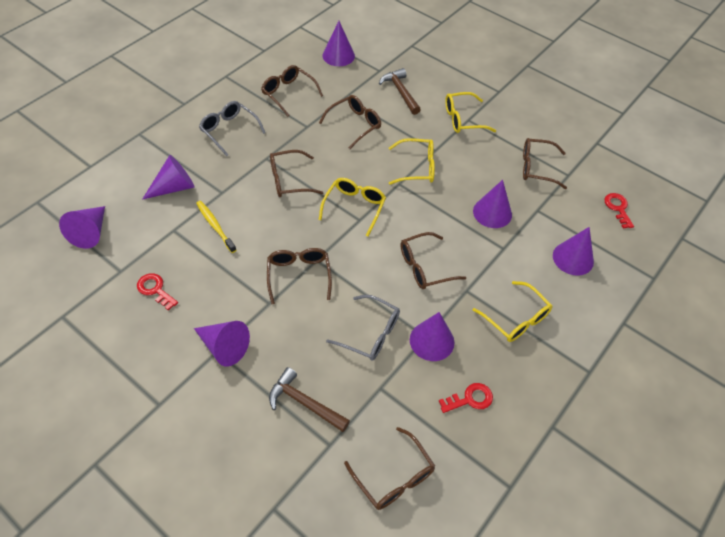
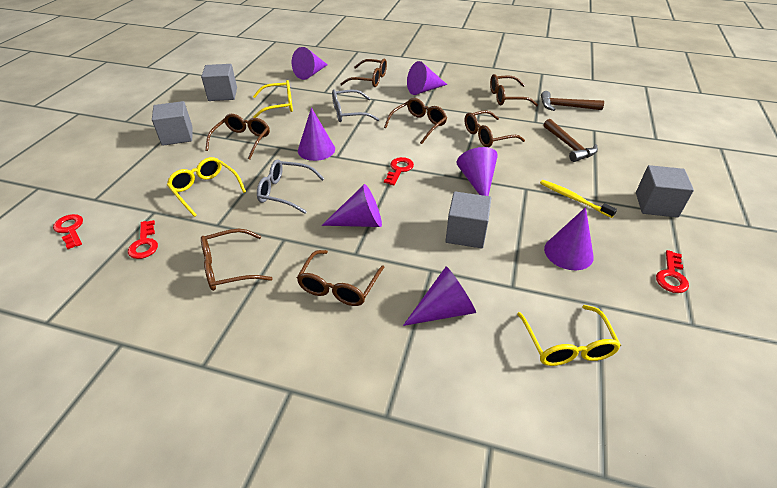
grey cube: 0 -> 4
red key: 3 -> 4
yellow glasses: 4 -> 3

